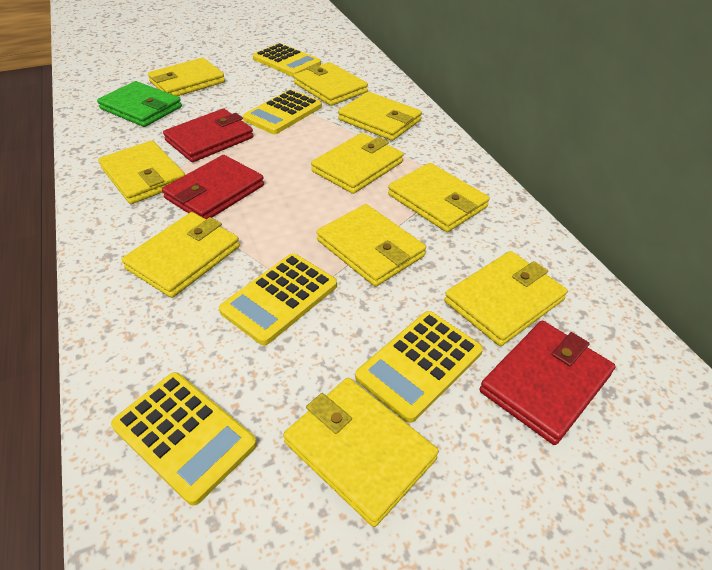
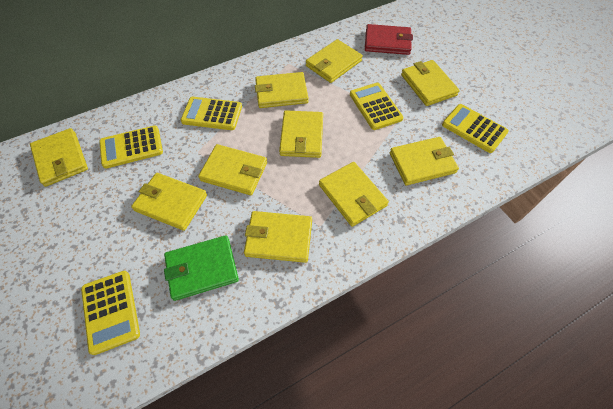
red wallet: 3 -> 1

